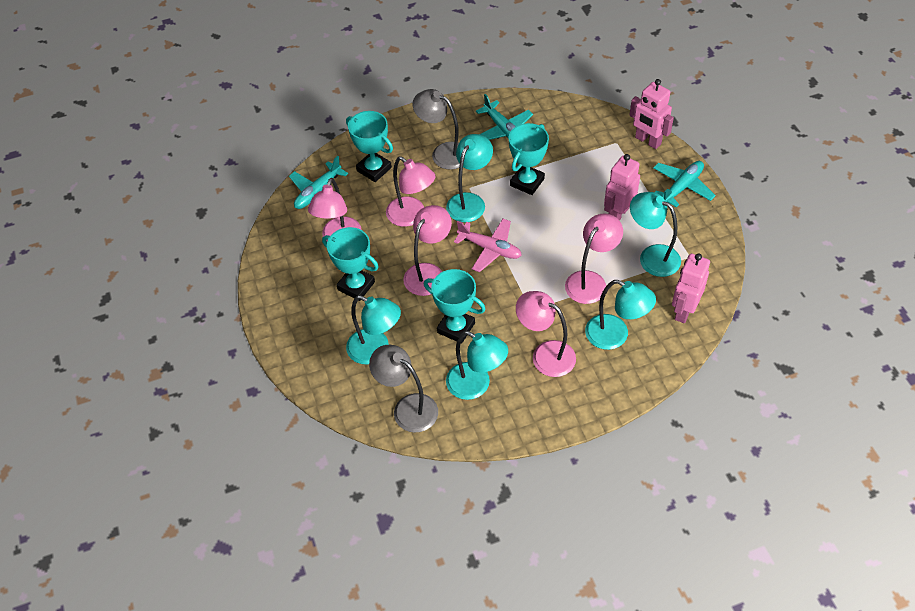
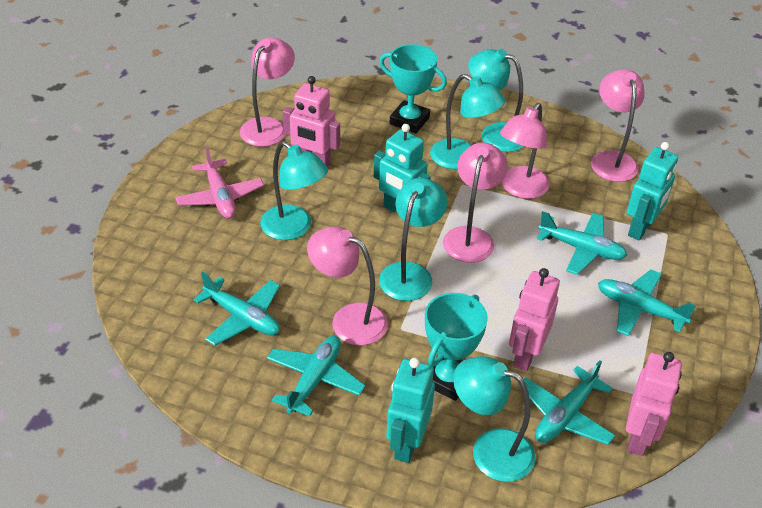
grey lamp: 2 -> 0
turquoise plane: 3 -> 5
turquoise robot: 0 -> 3
turquoise trophy: 4 -> 2

